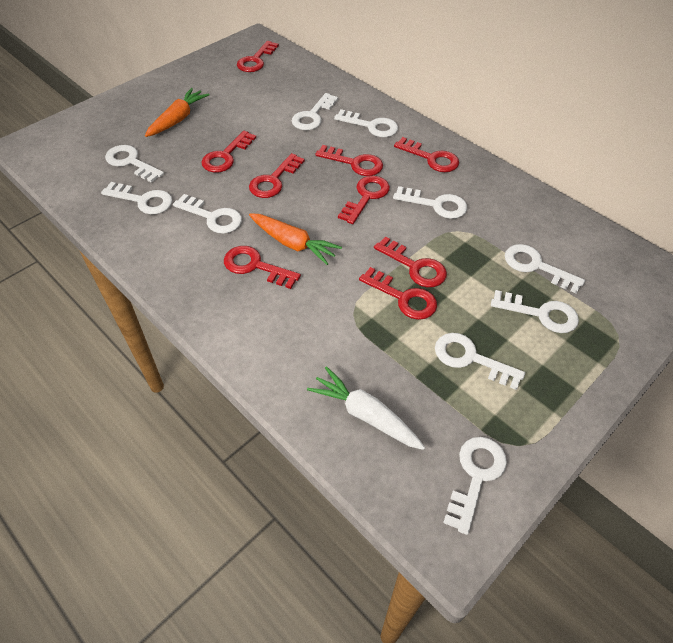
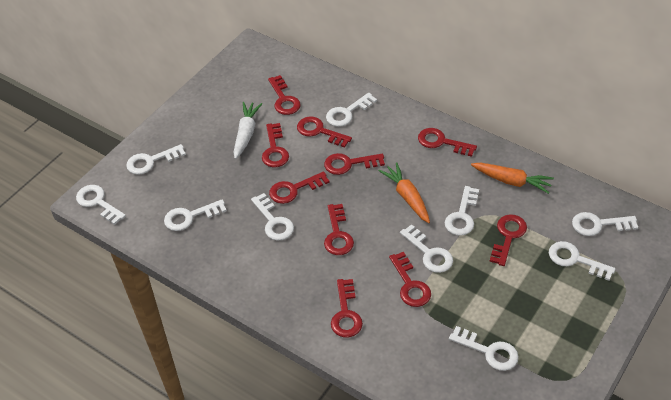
red key: 9 -> 10

